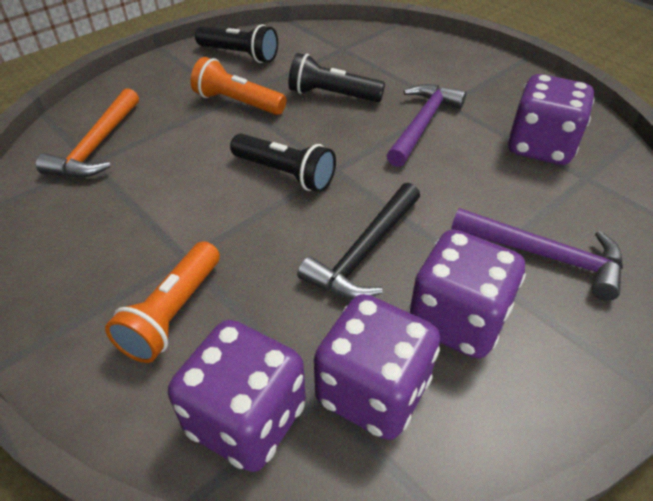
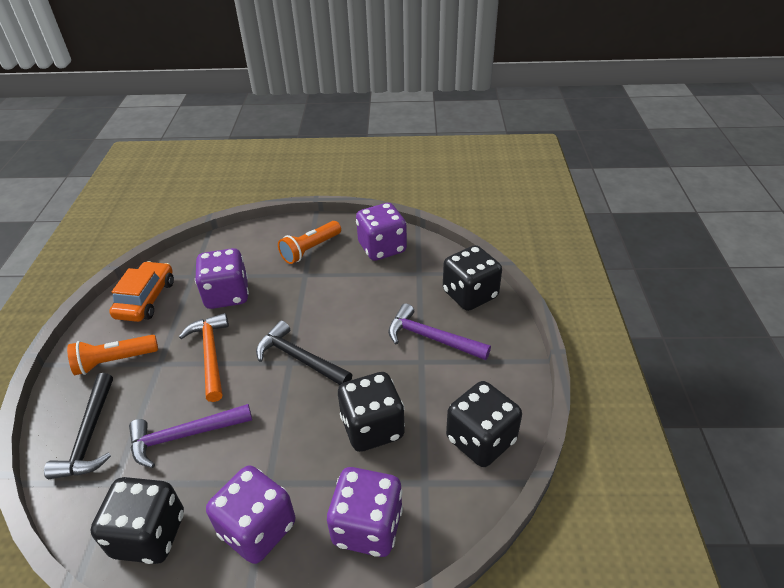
black dice: 0 -> 4
black flashlight: 3 -> 0
black hammer: 1 -> 2
orange car: 0 -> 1

